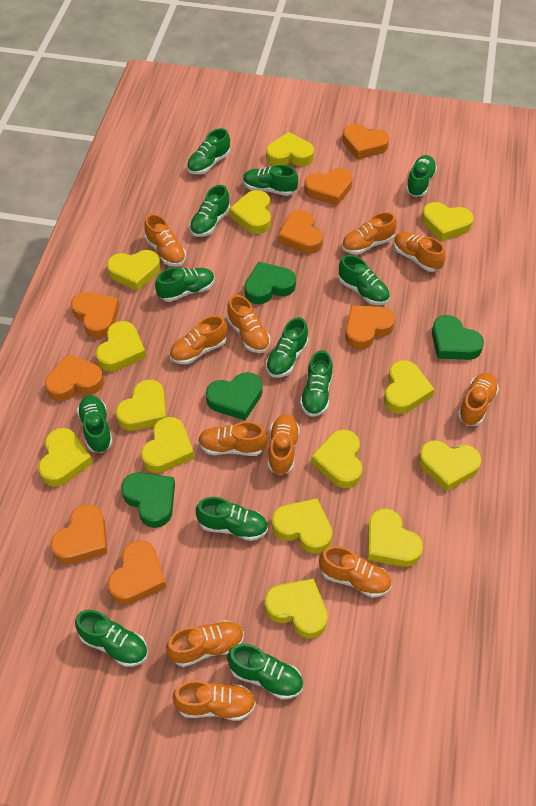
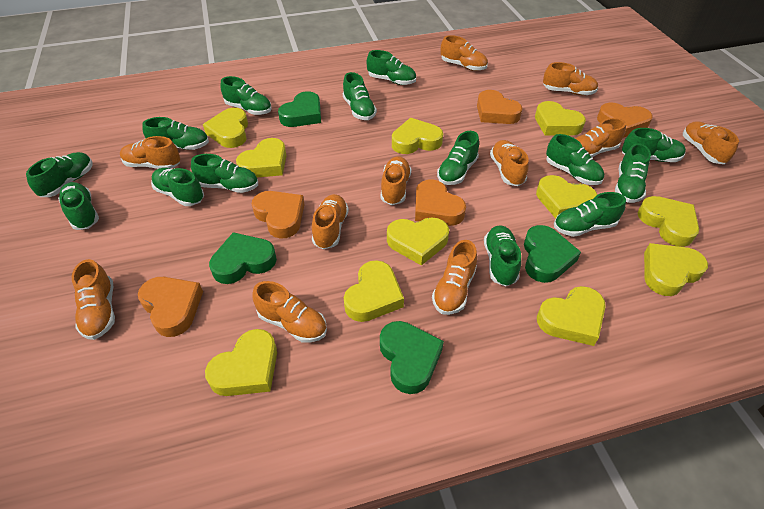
green shoe: 12 -> 14
orange heart: 8 -> 5
yellow heart: 14 -> 11

